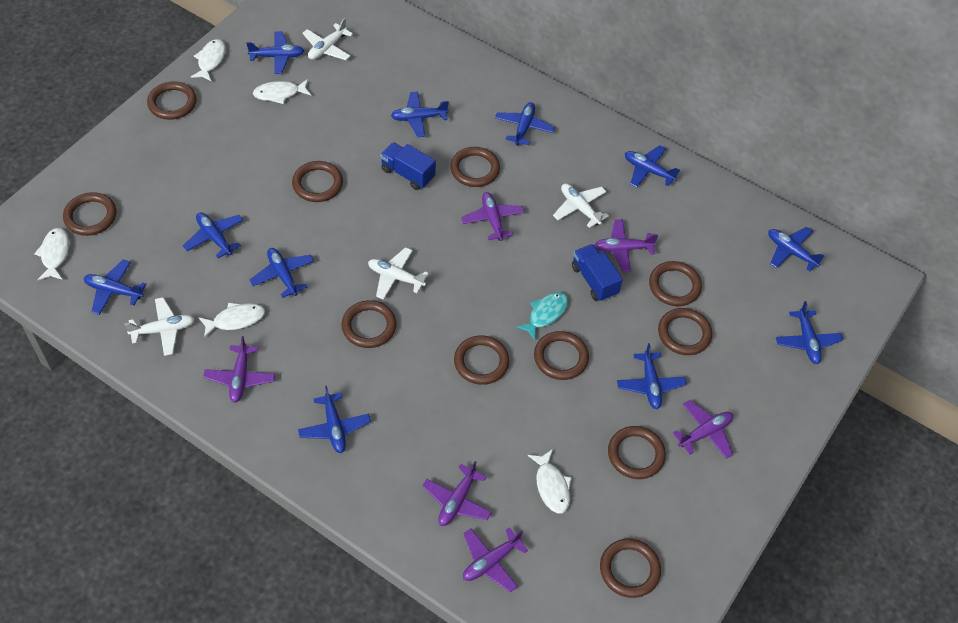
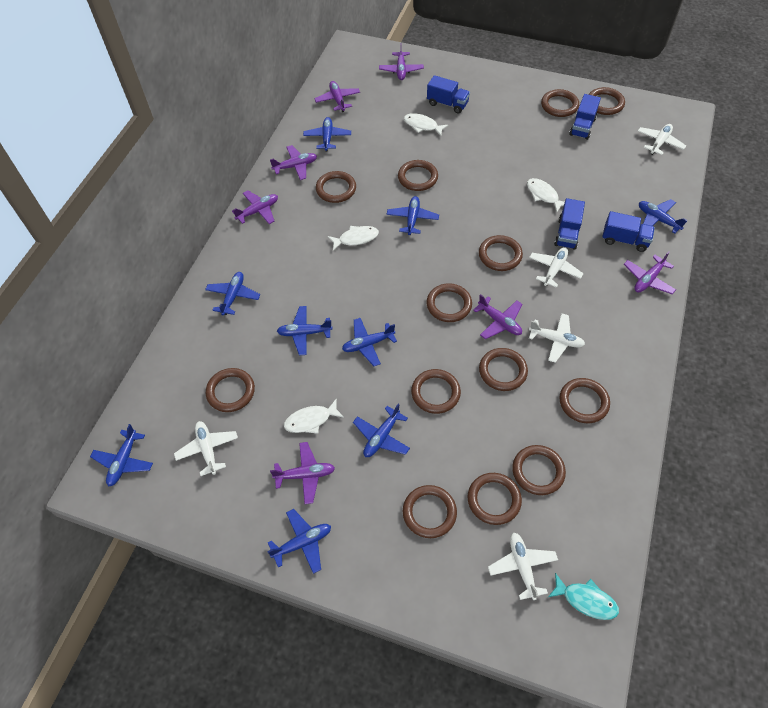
blue plane: 11 -> 9
blue truck: 2 -> 4
brown ring: 11 -> 13
purple plane: 6 -> 7
white fish: 5 -> 4
white plane: 4 -> 5

